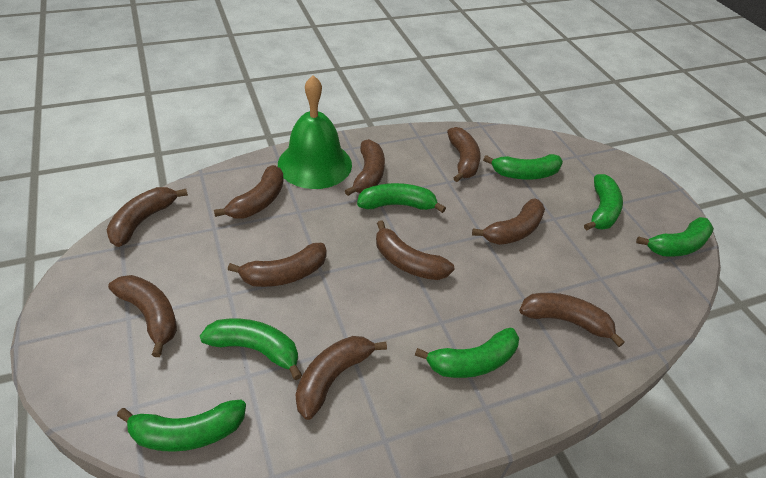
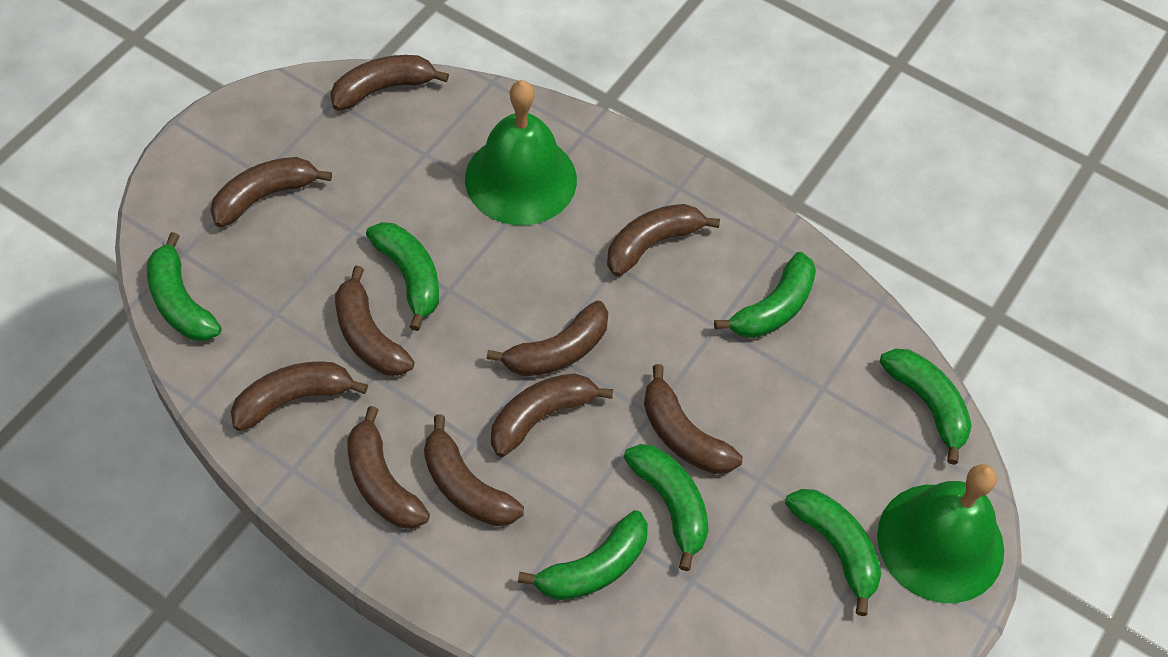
green bell: 1 -> 2

